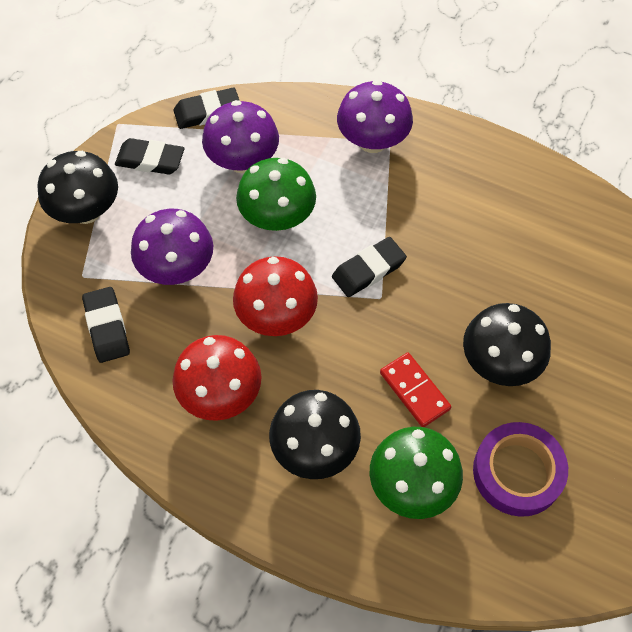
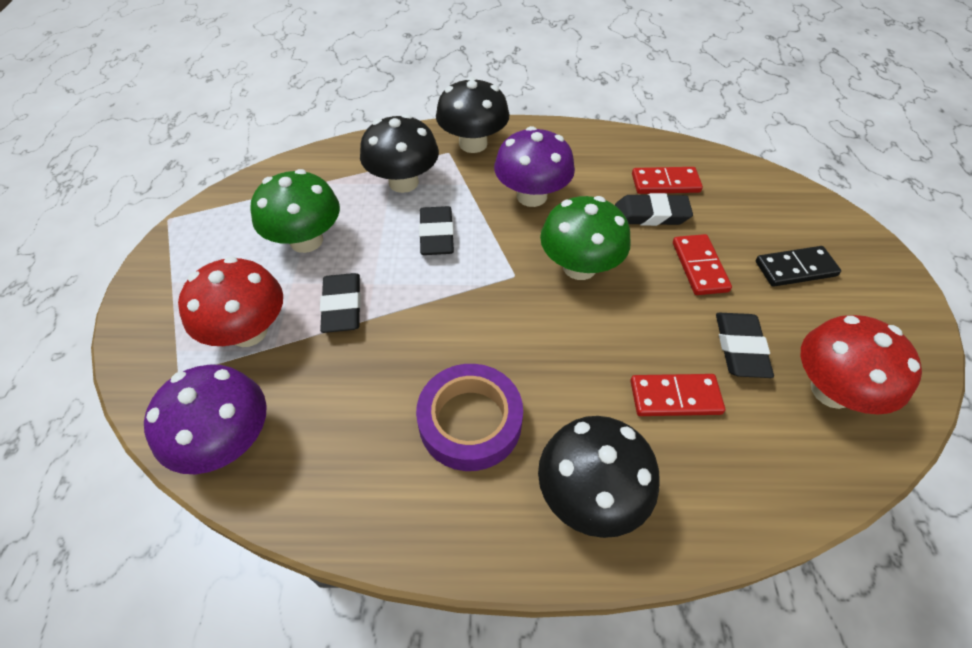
black domino: 0 -> 1
purple mushroom: 3 -> 2
red domino: 1 -> 3

